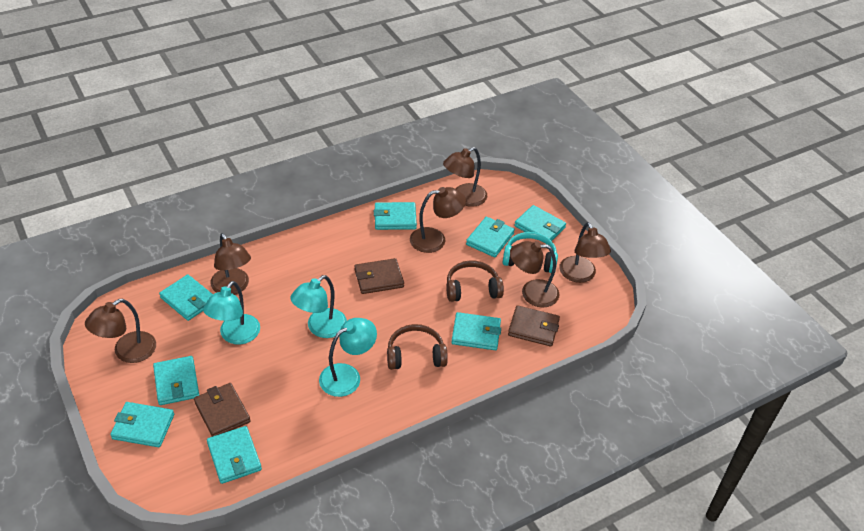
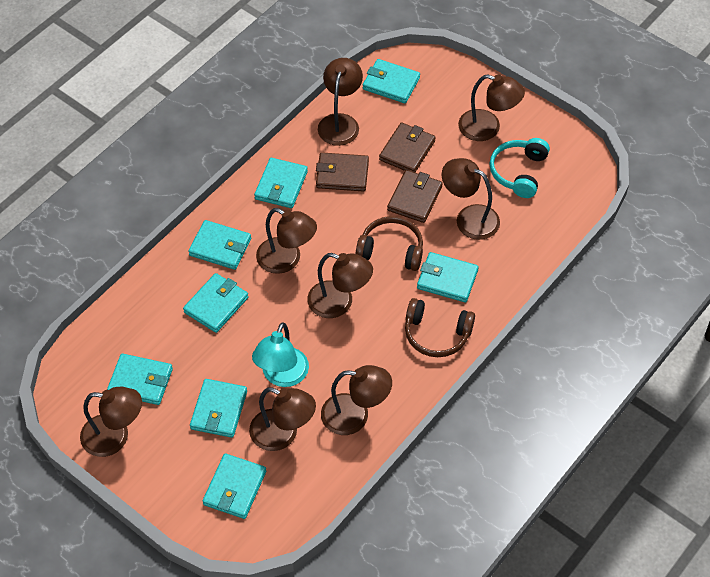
brown lamp: 6 -> 8
turquoise lamp: 3 -> 1

